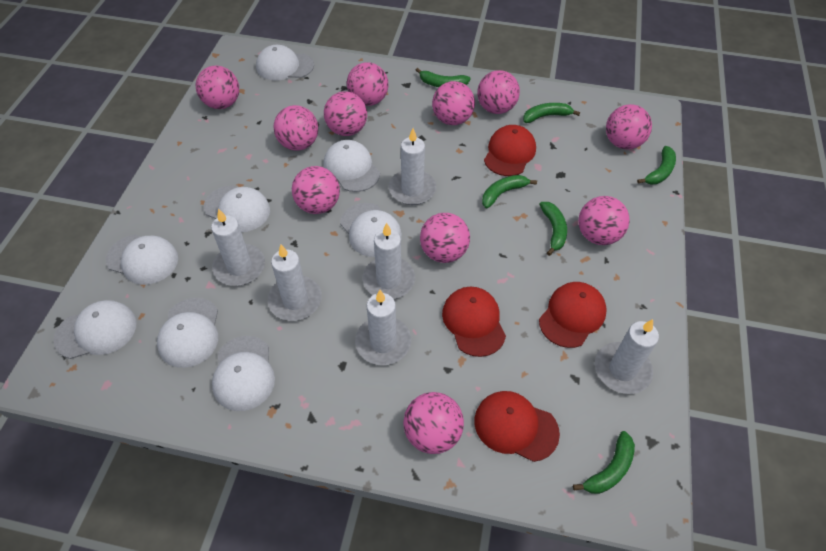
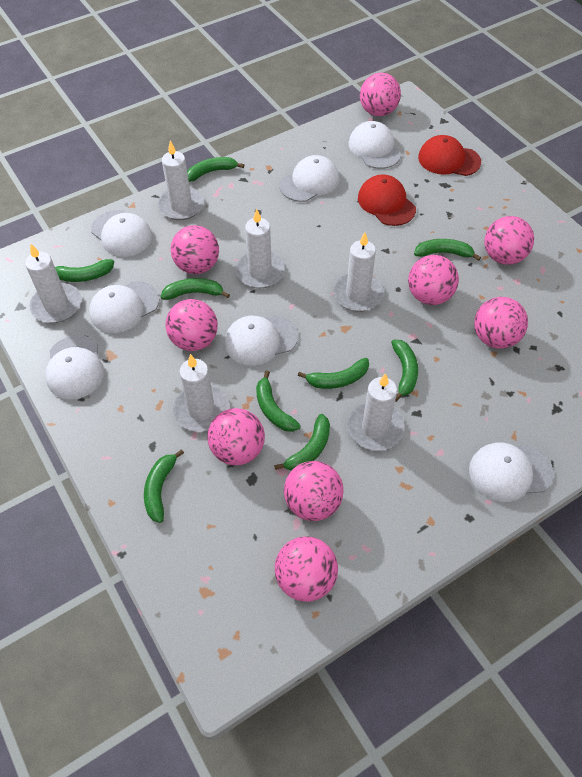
green banana: 6 -> 9
pink ball: 11 -> 9
red cap: 4 -> 2
white cap: 8 -> 7

